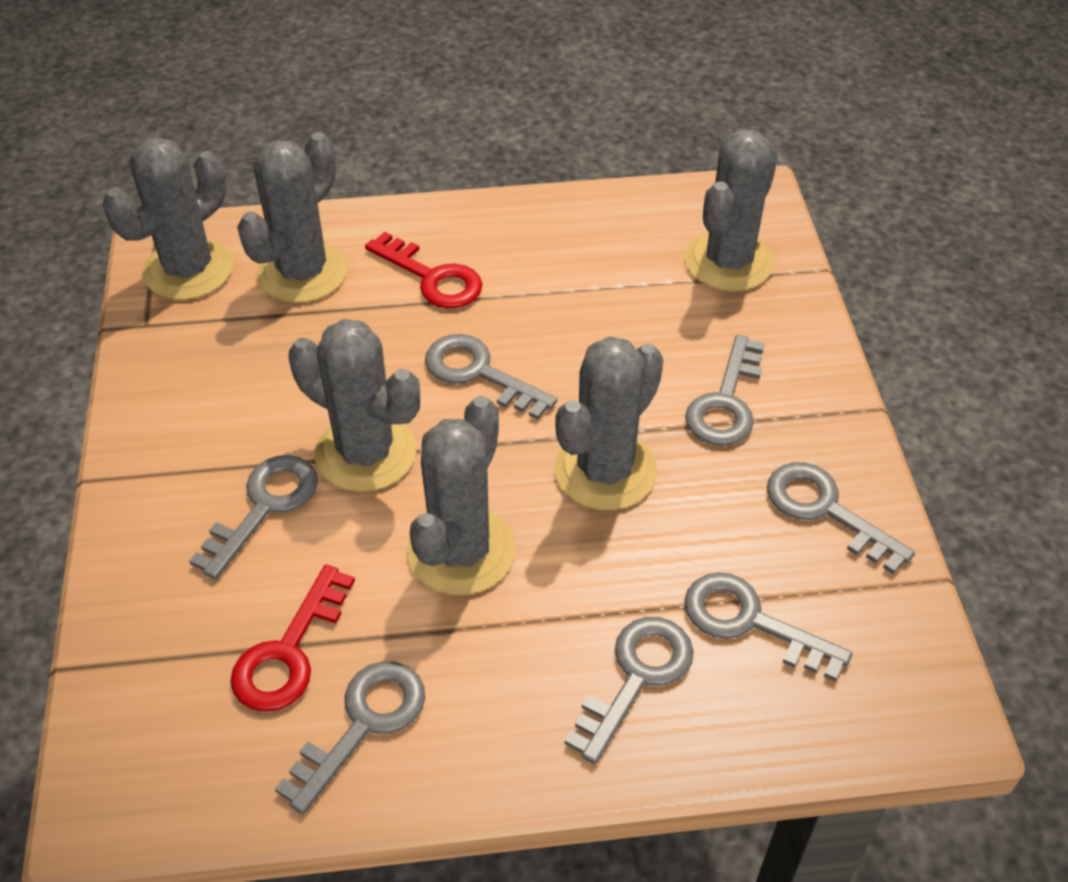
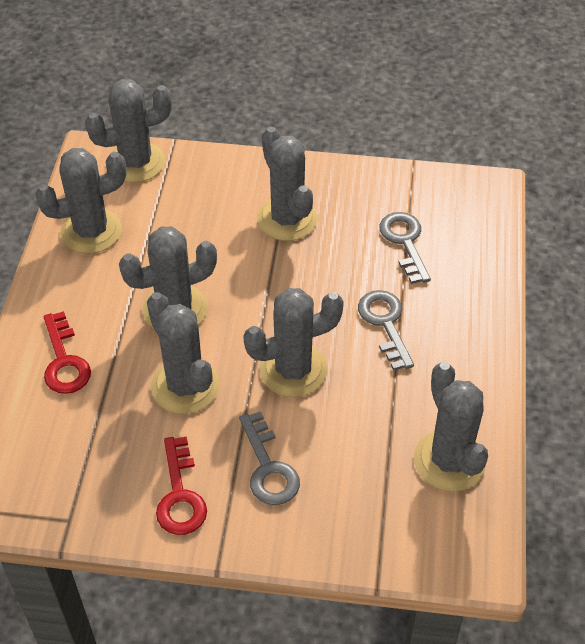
grey cactus: 6 -> 7
grey key: 7 -> 3

